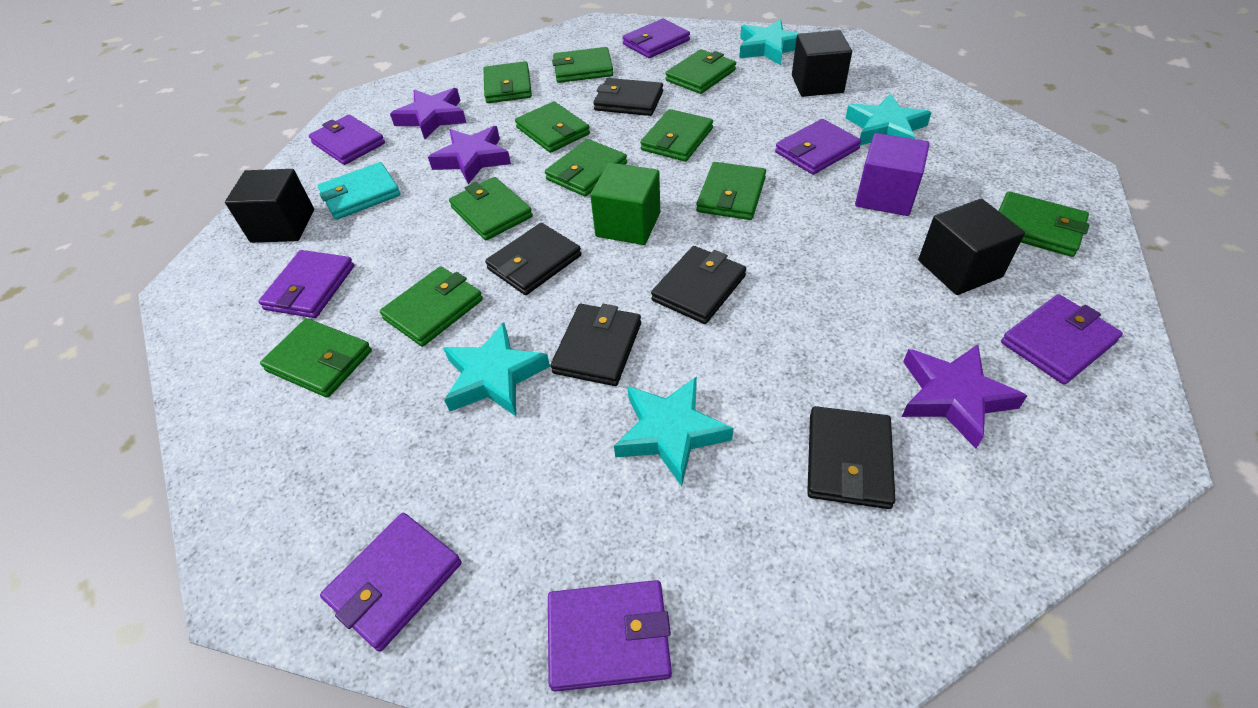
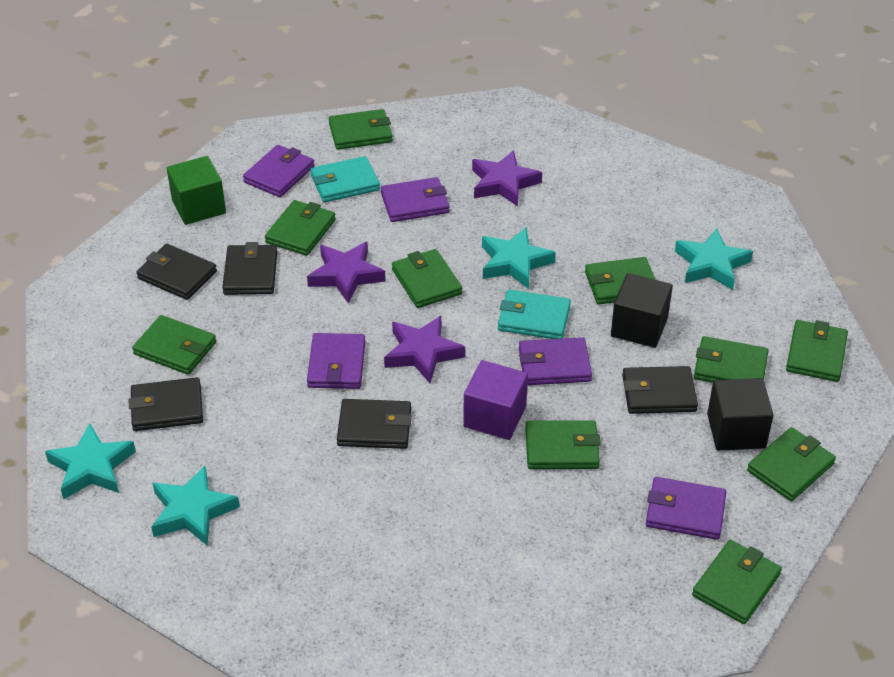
black cube: 3 -> 2
green wallet: 11 -> 10
purple wallet: 7 -> 5
turquoise wallet: 1 -> 2

